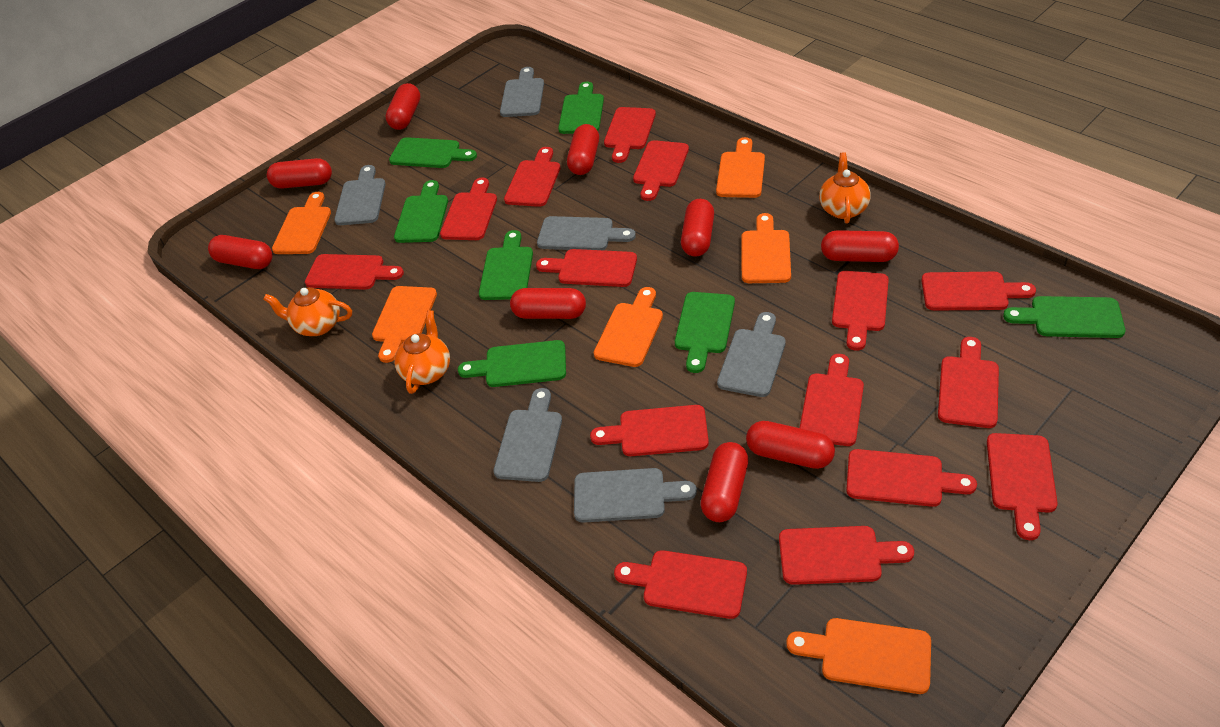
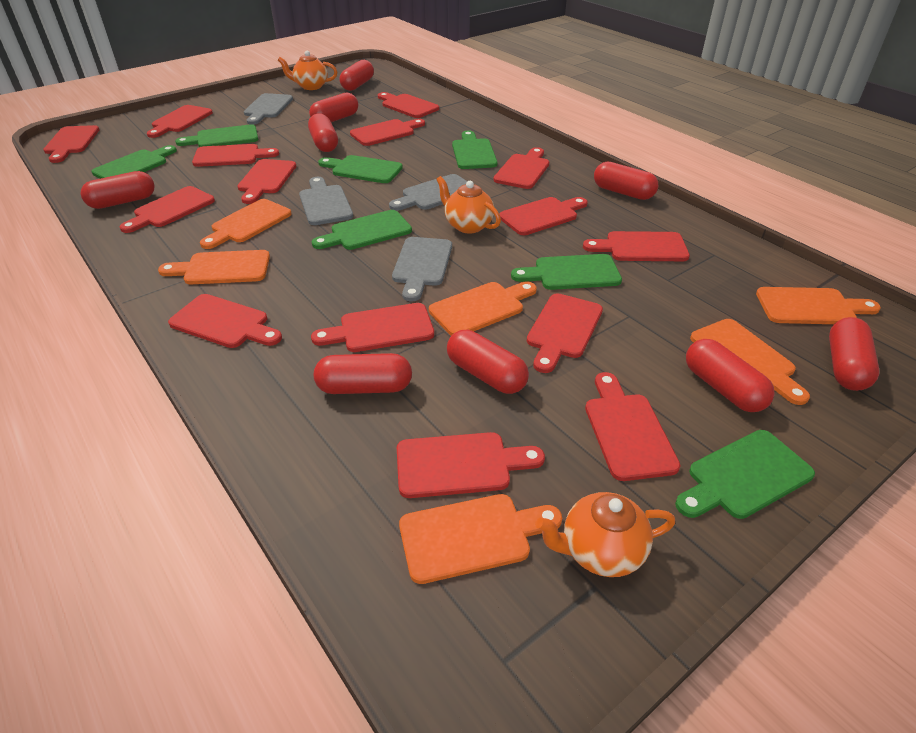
grey cutting board: 6 -> 4

